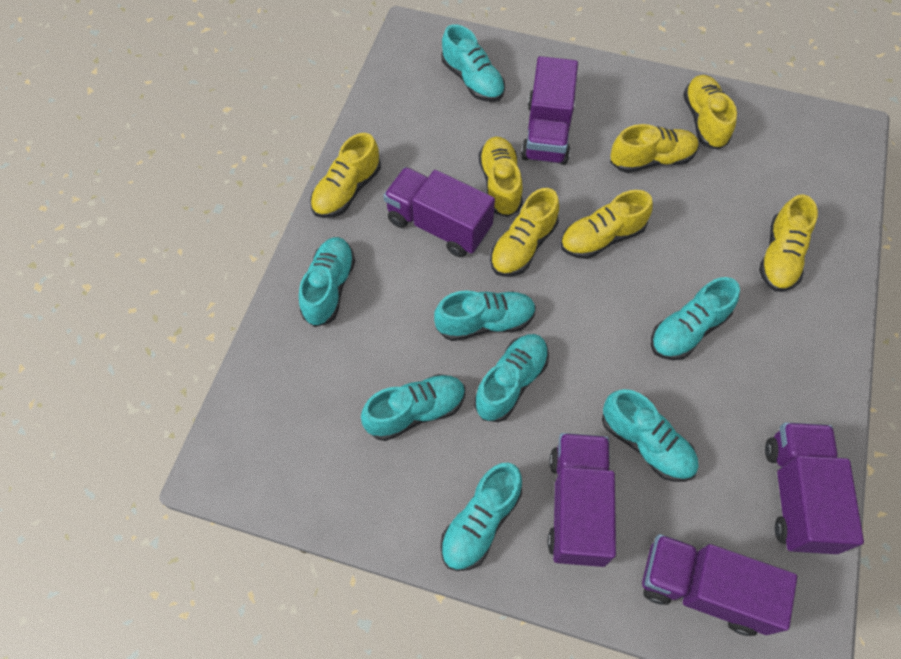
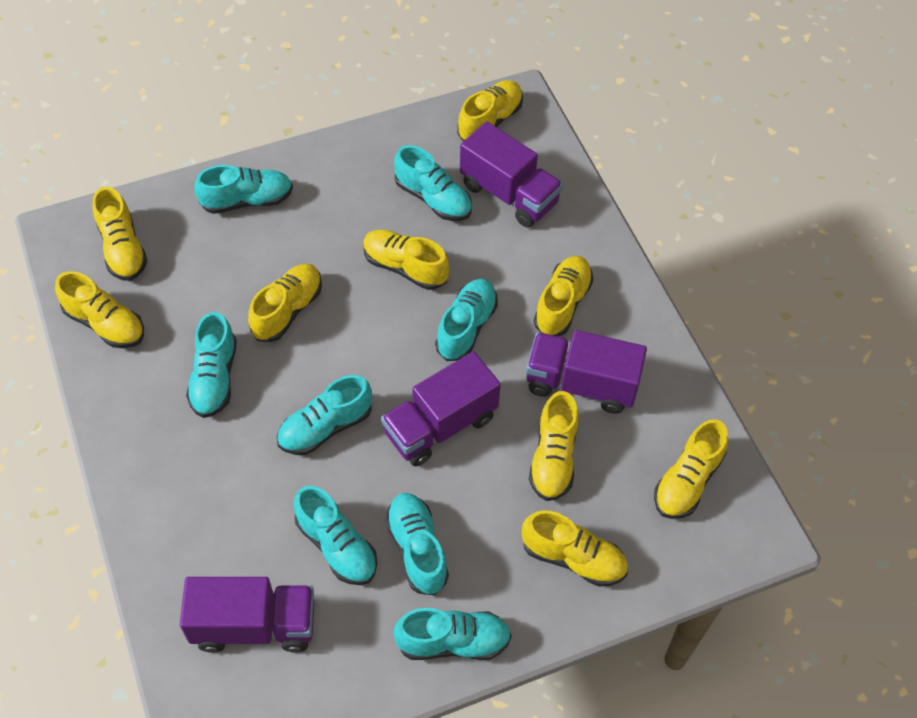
purple truck: 5 -> 4
yellow shoe: 7 -> 9

